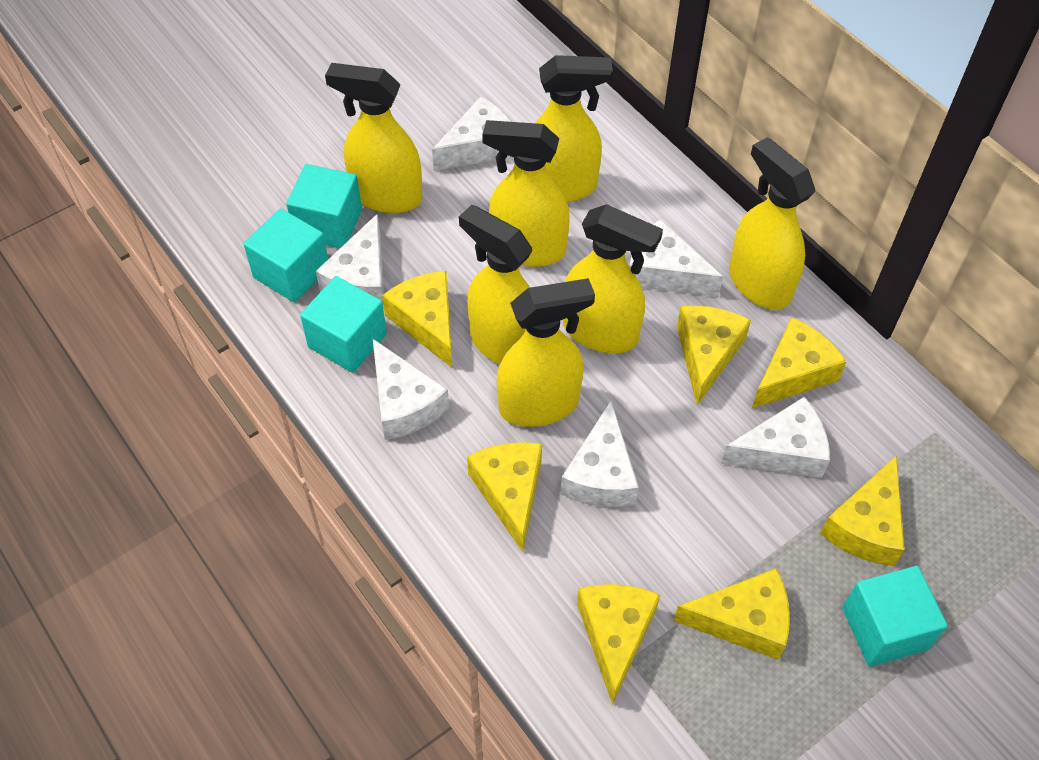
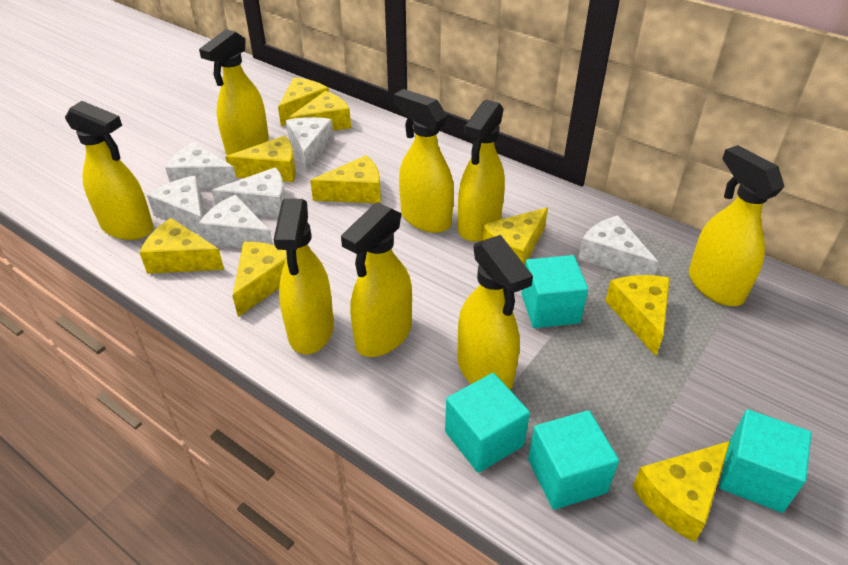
yellow cheese: 7 -> 9
yellow spray bottle: 7 -> 8

